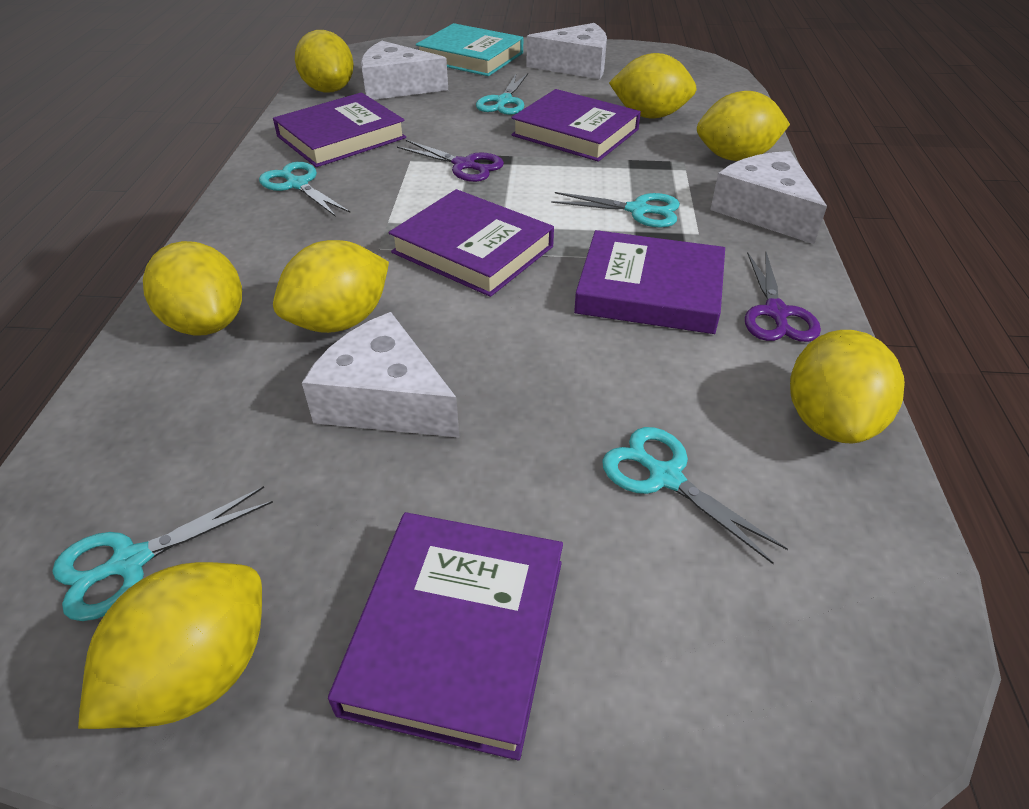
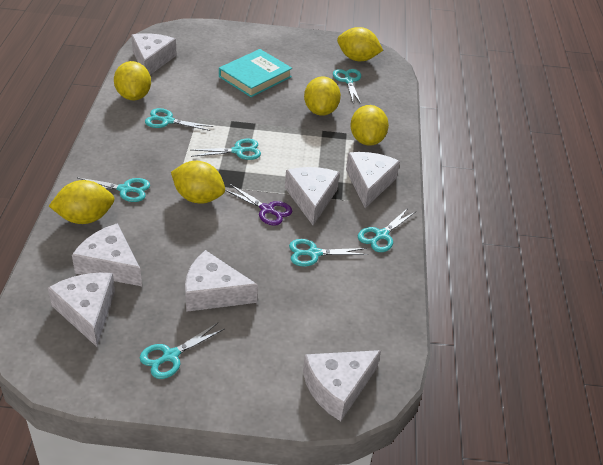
purple book: 5 -> 0
purple scissors: 2 -> 1
turquoise scissors: 5 -> 7
white cheese: 4 -> 7
yellow lemon: 7 -> 6

